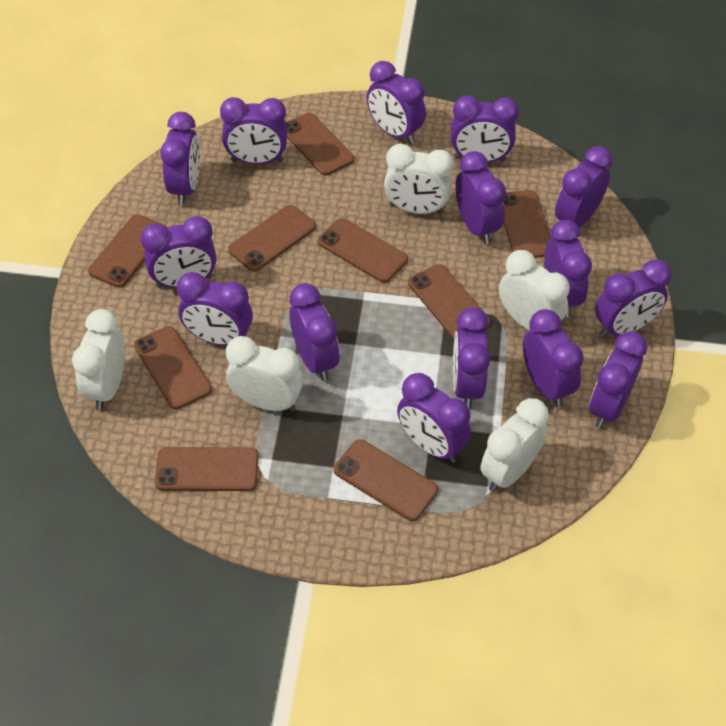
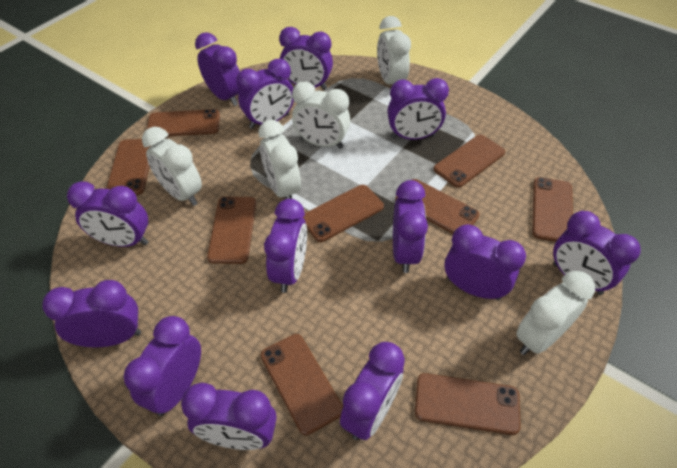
purple clock: 15 -> 13

